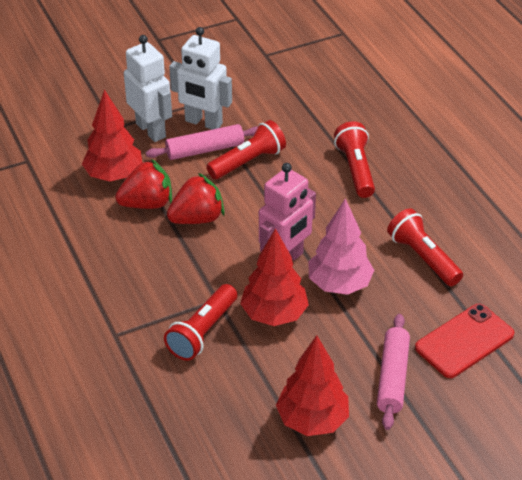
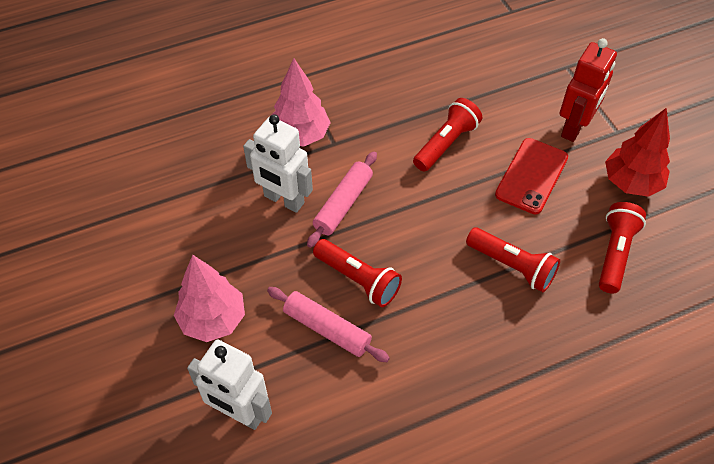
pink robot: 1 -> 0
pink tree: 1 -> 2
red robot: 0 -> 1
red strawberry: 2 -> 0
red tree: 3 -> 1

